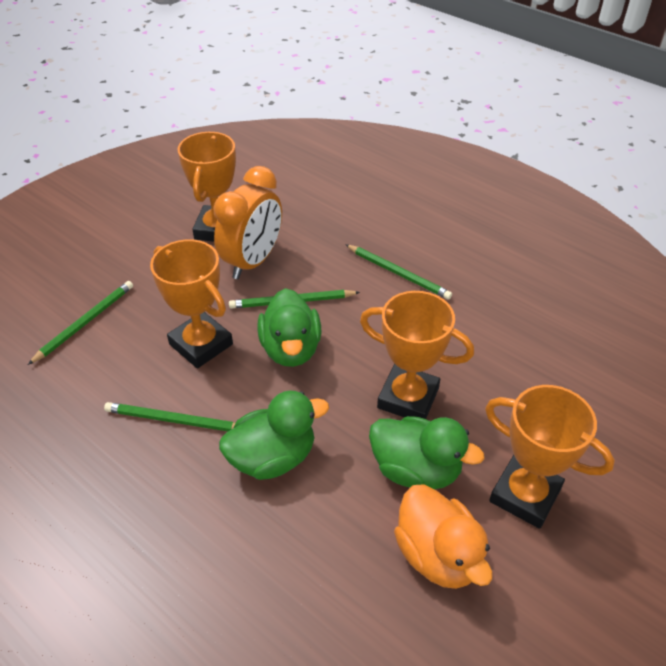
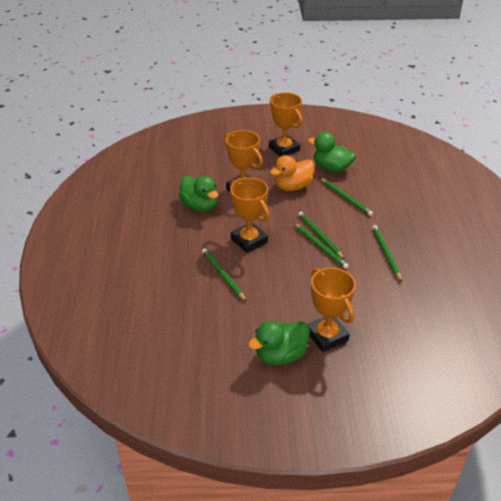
green pencil: 4 -> 5
orange clock: 1 -> 0

